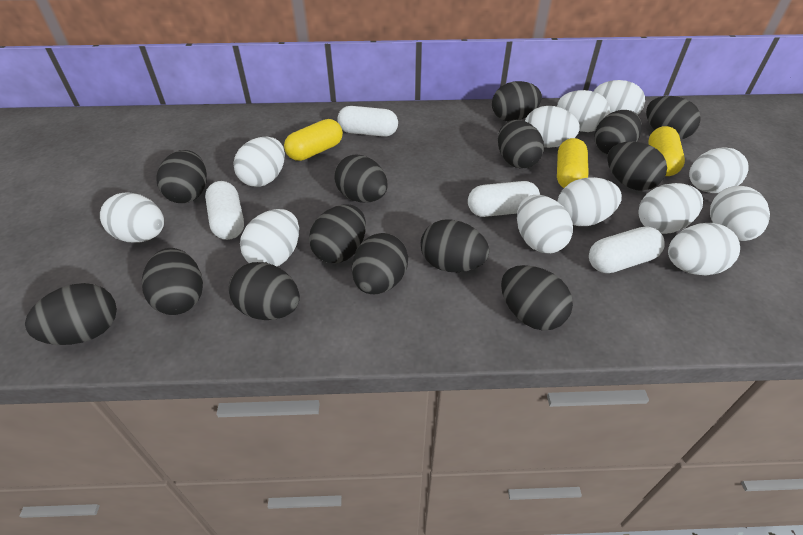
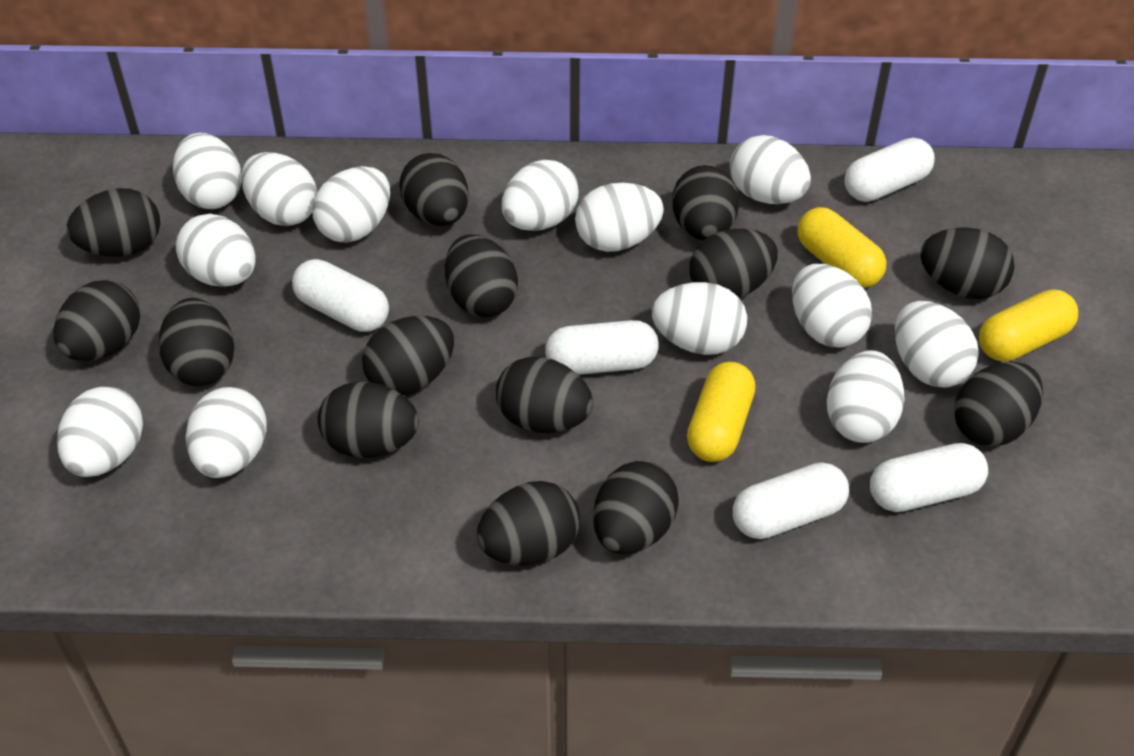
white capsule: 4 -> 5
white egg: 12 -> 13

